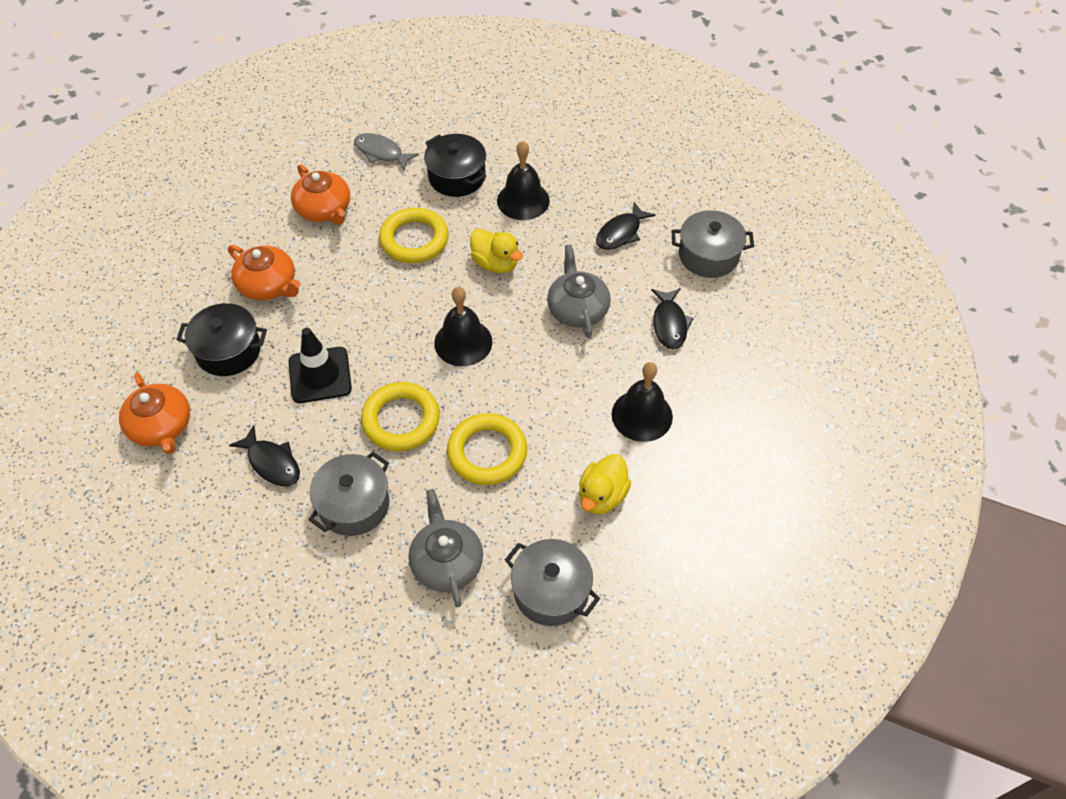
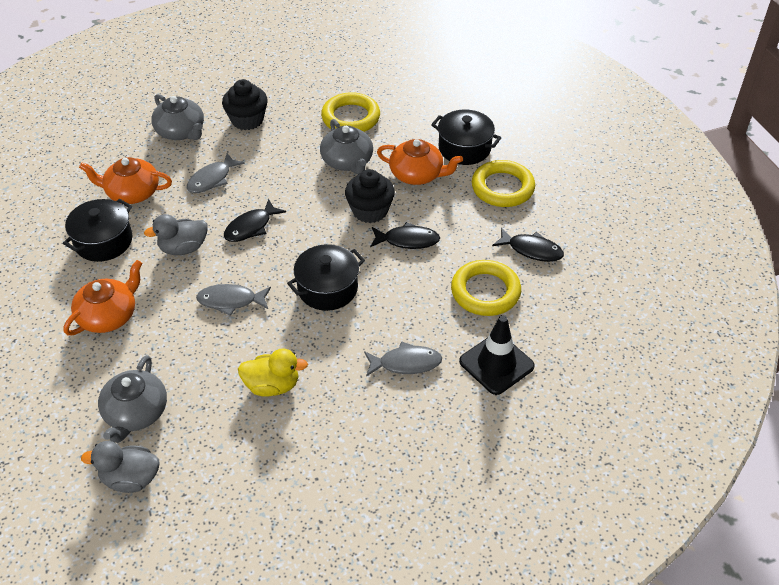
black bell: 3 -> 0
black cupcake: 0 -> 2
black pot: 2 -> 3
grey duck: 0 -> 2
grey fish: 1 -> 3
grey pot: 3 -> 0
grey teapot: 2 -> 3
yellow duck: 2 -> 1

